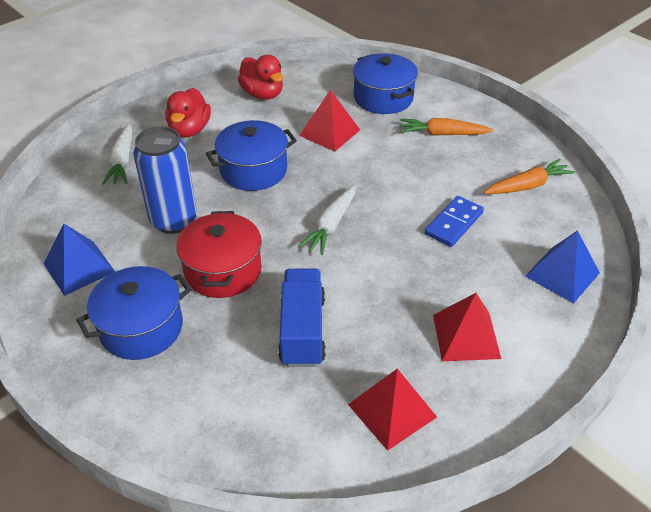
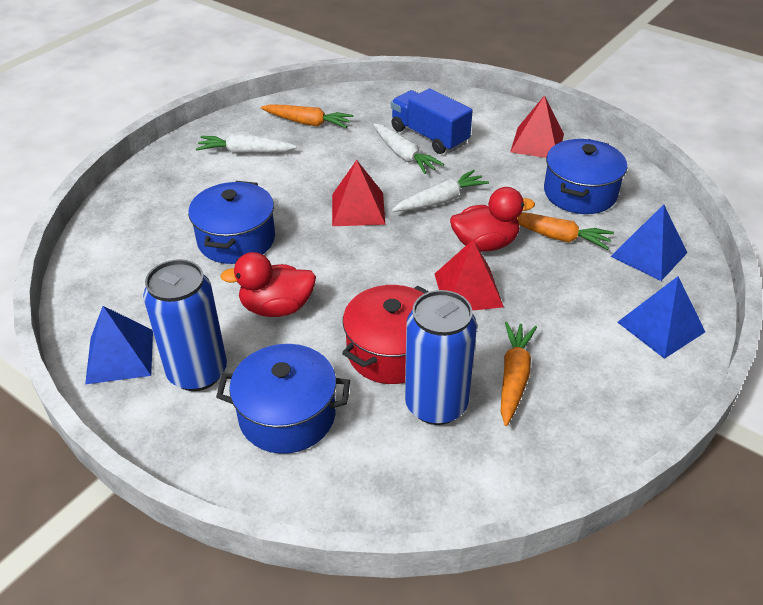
blue can: 1 -> 2
blue domino: 1 -> 0
blue pyramid: 2 -> 3
orange carrot: 2 -> 3
white carrot: 2 -> 3

